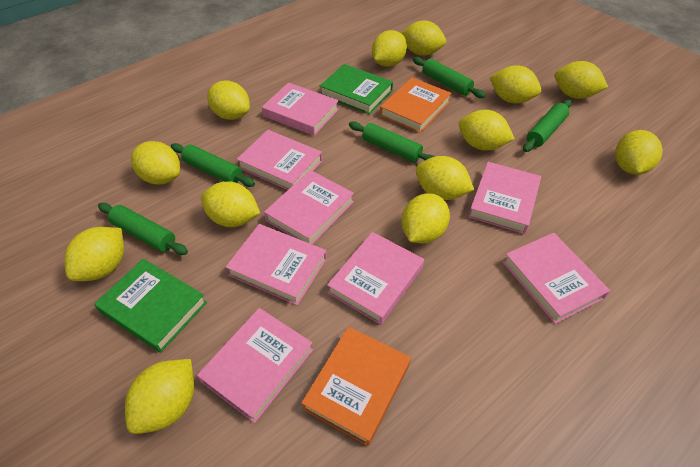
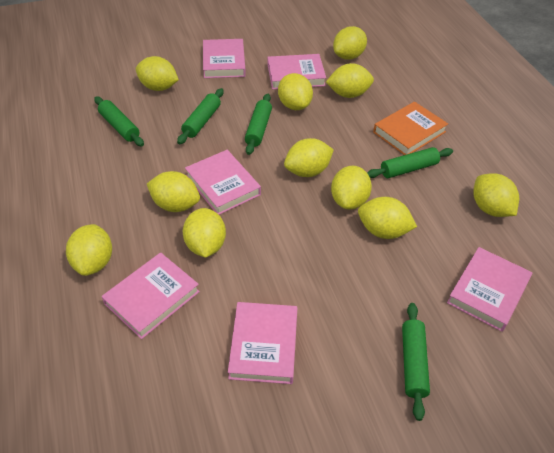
green book: 2 -> 0
orange book: 2 -> 1
pink book: 8 -> 6
yellow lemon: 13 -> 11

